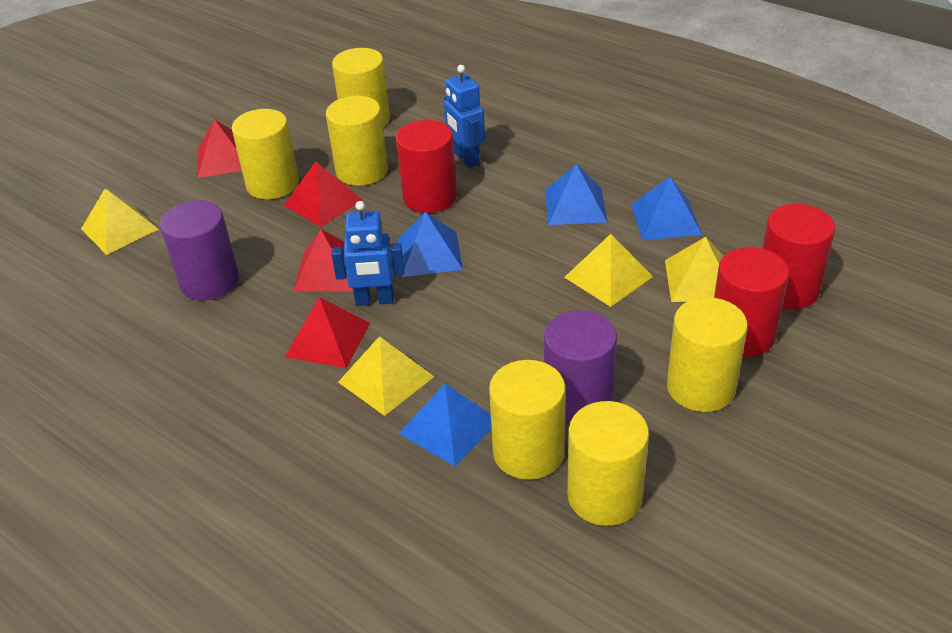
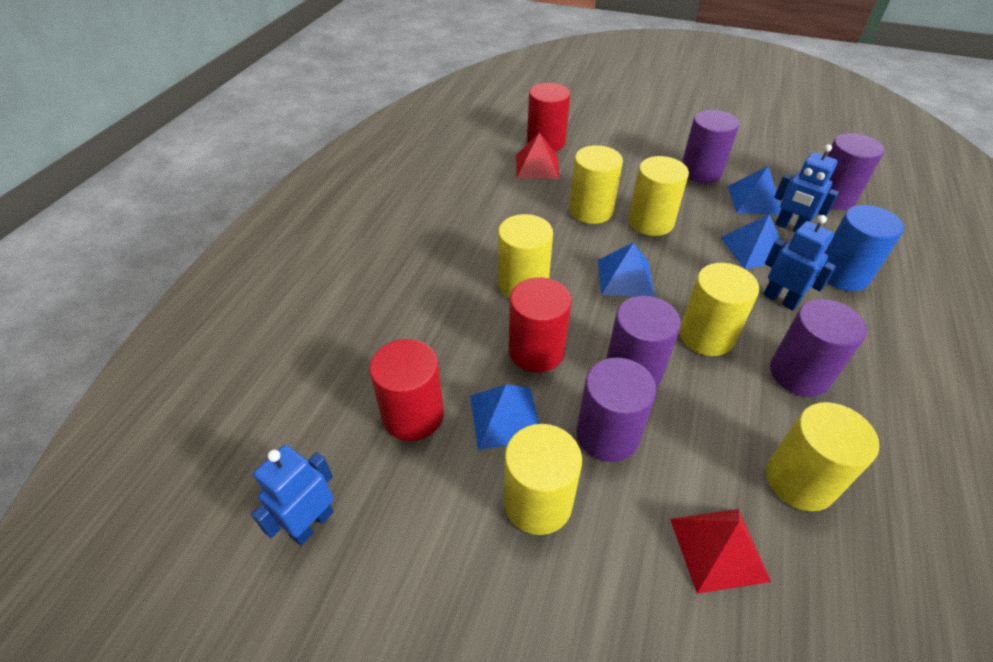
blue cylinder: 0 -> 1
blue robot: 2 -> 3
purple cylinder: 2 -> 5
red pyramid: 4 -> 2
yellow pyramid: 4 -> 0

